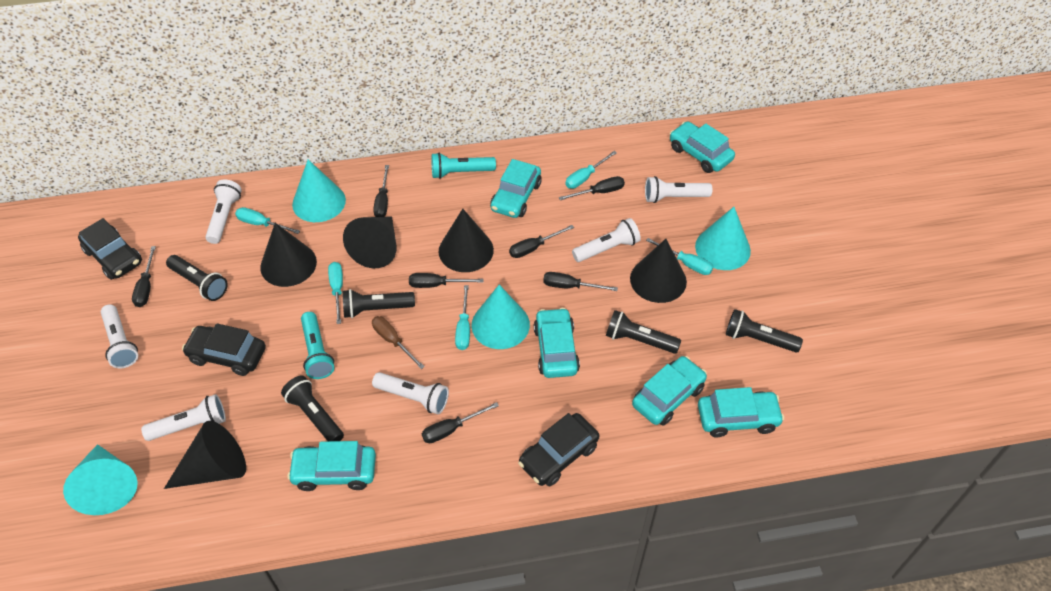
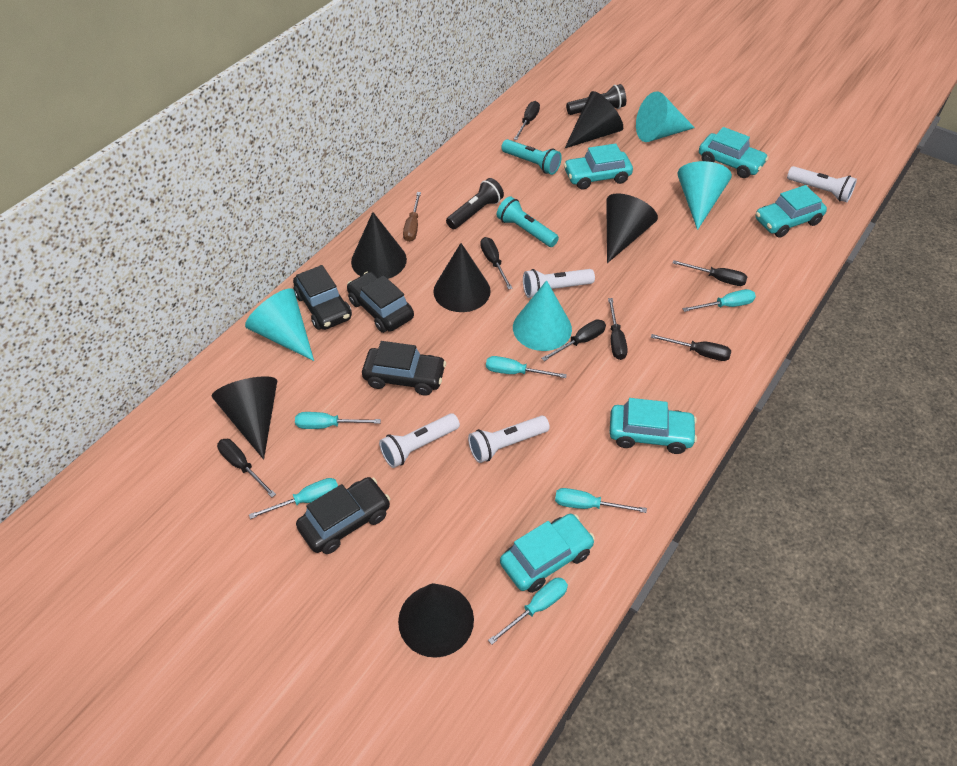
black car: 3 -> 4
black cone: 5 -> 6
black flashlight: 5 -> 2
turquoise car: 6 -> 5
turquoise screwdriver: 5 -> 6
white flashlight: 6 -> 4

